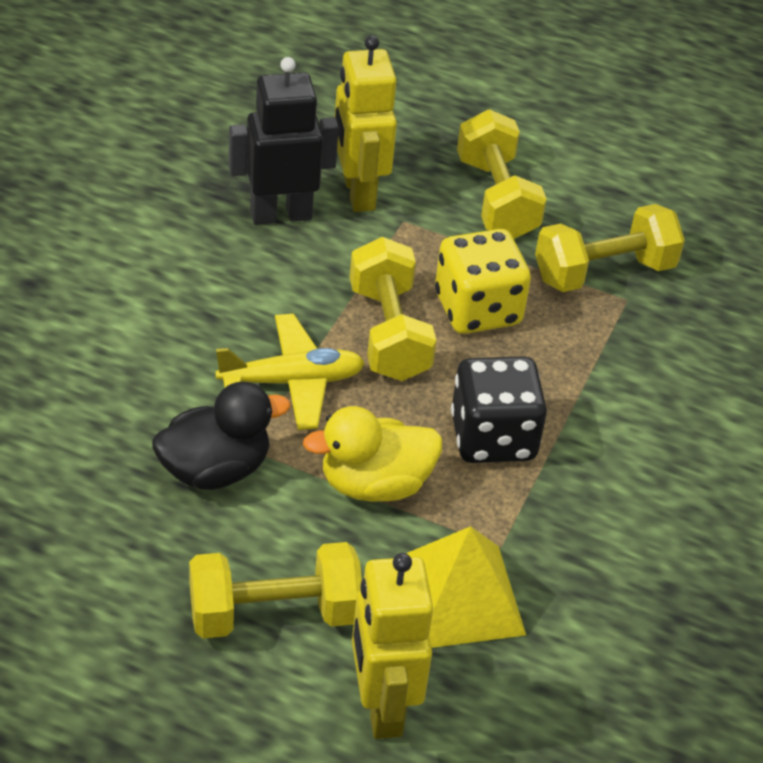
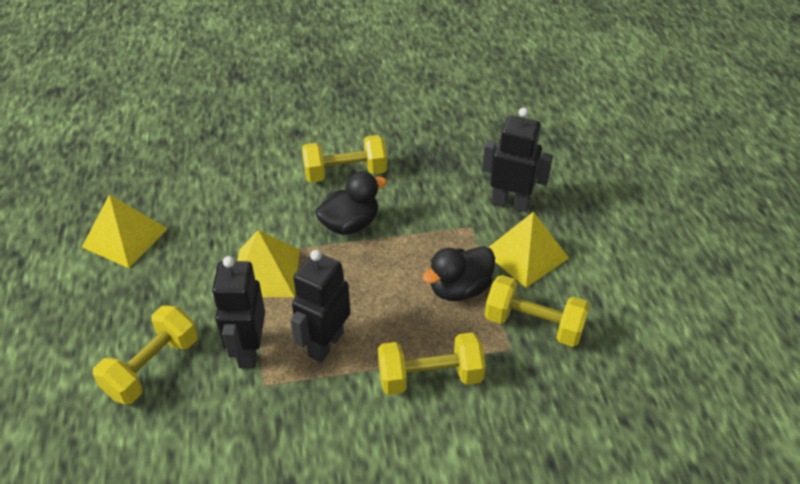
black dice: 1 -> 0
black duck: 1 -> 2
black robot: 1 -> 3
yellow dice: 1 -> 0
yellow duck: 1 -> 0
yellow plane: 1 -> 0
yellow pyramid: 1 -> 3
yellow robot: 2 -> 0

